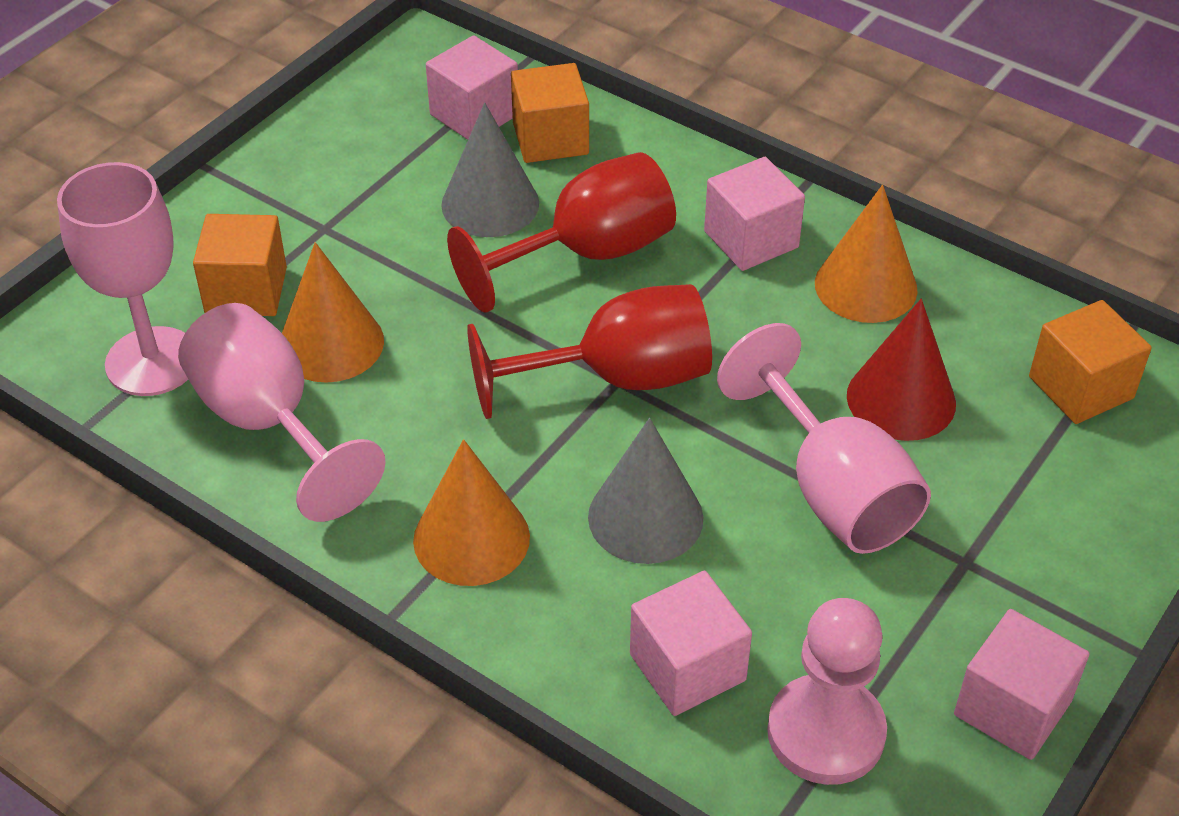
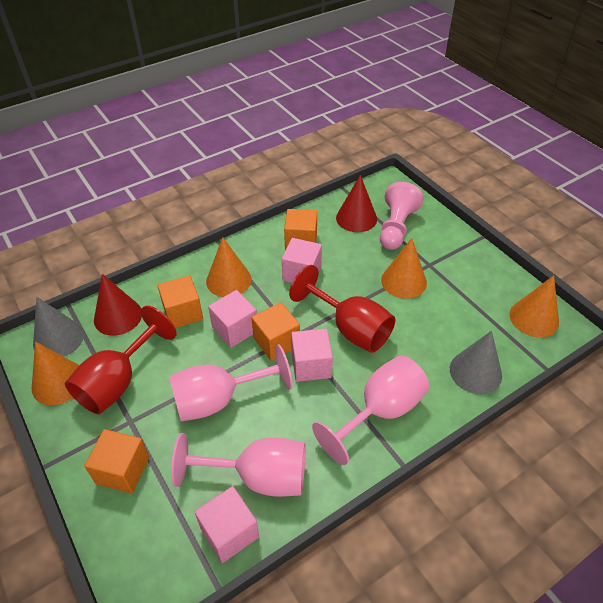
orange cone: 3 -> 4
orange cube: 3 -> 4
red cone: 1 -> 2

